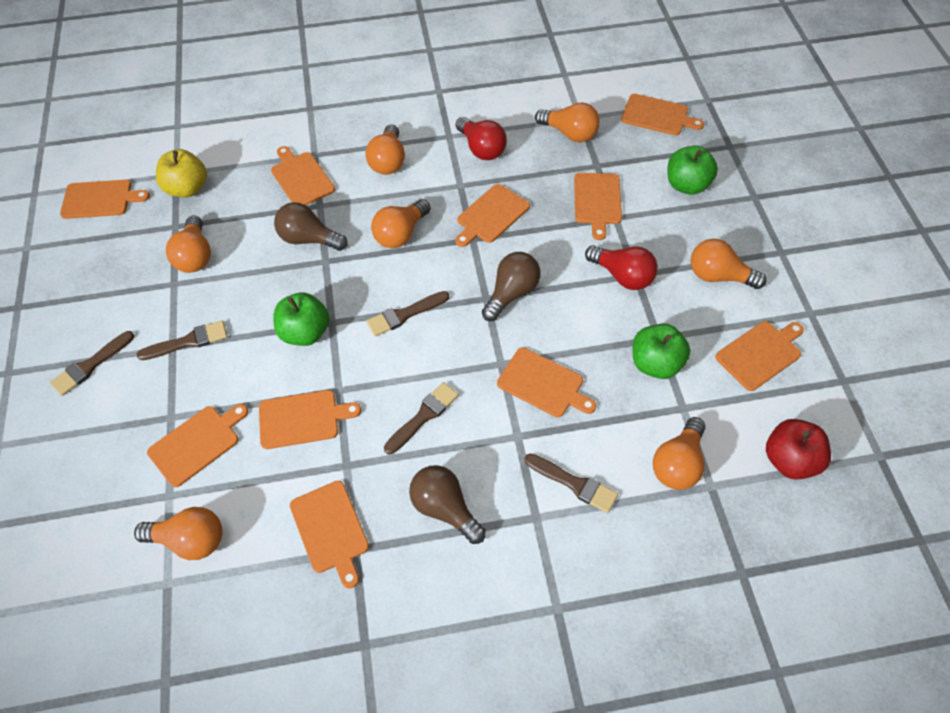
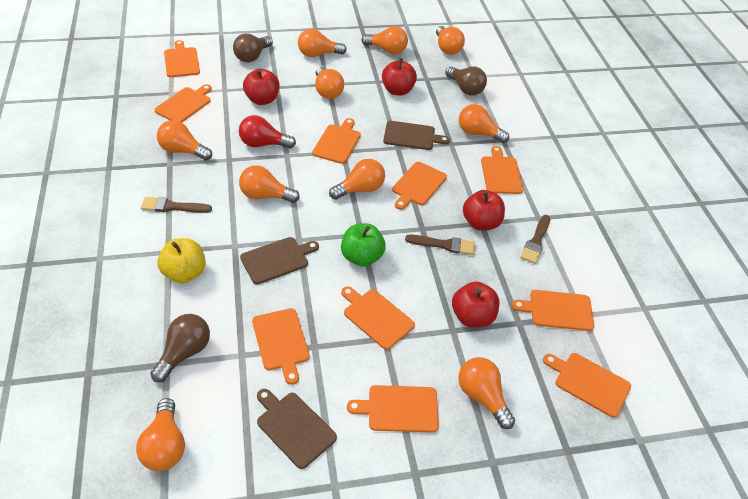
brown brush: 5 -> 3
brown cutting board: 0 -> 3
green apple: 3 -> 1
orange light bulb: 7 -> 10
red apple: 1 -> 4
red light bulb: 2 -> 1

